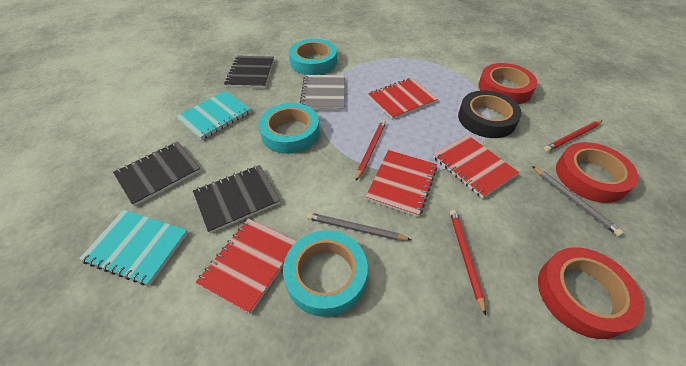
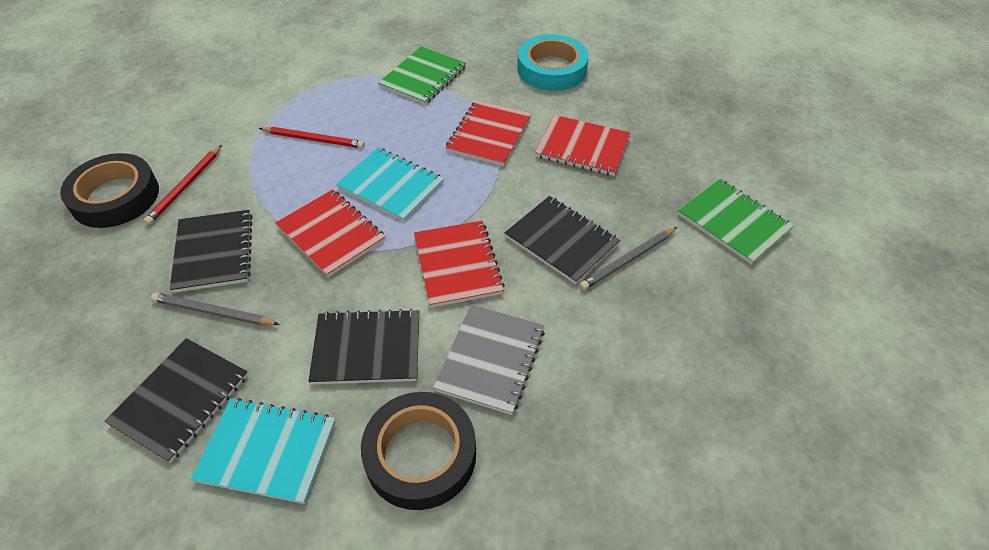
black notebook: 3 -> 4
black tape: 1 -> 2
green notebook: 0 -> 2
red pencil: 3 -> 2
red tape: 3 -> 0
turquoise tape: 3 -> 1

